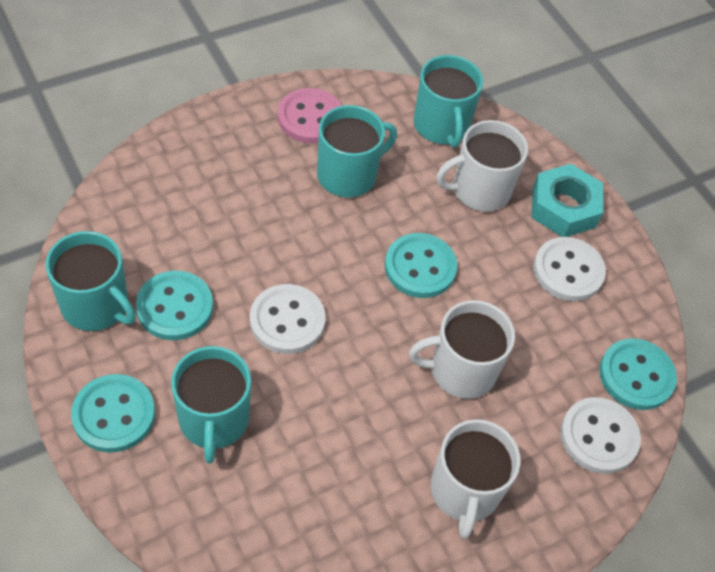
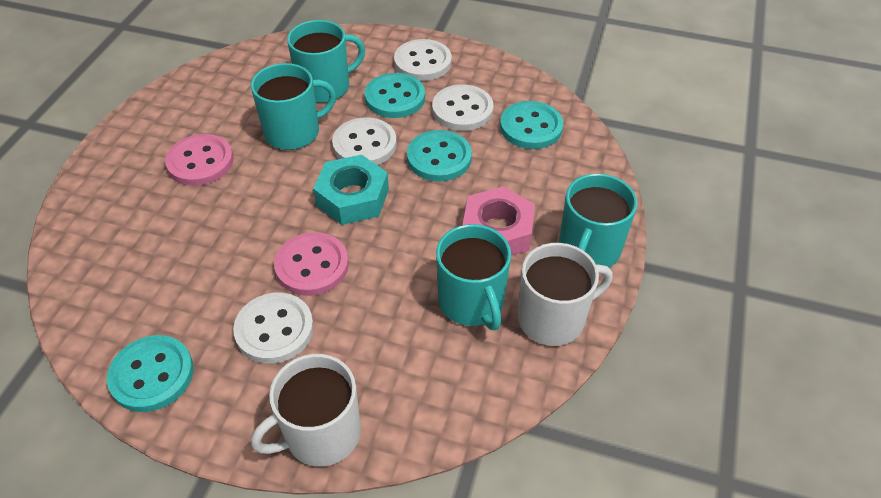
pink button: 1 -> 2
pink nut: 0 -> 1
white button: 3 -> 4
white mug: 3 -> 2

